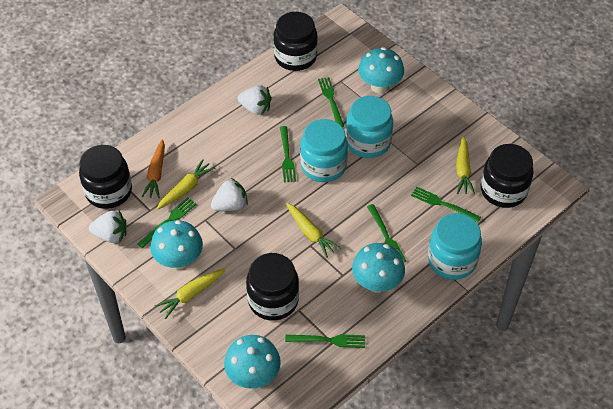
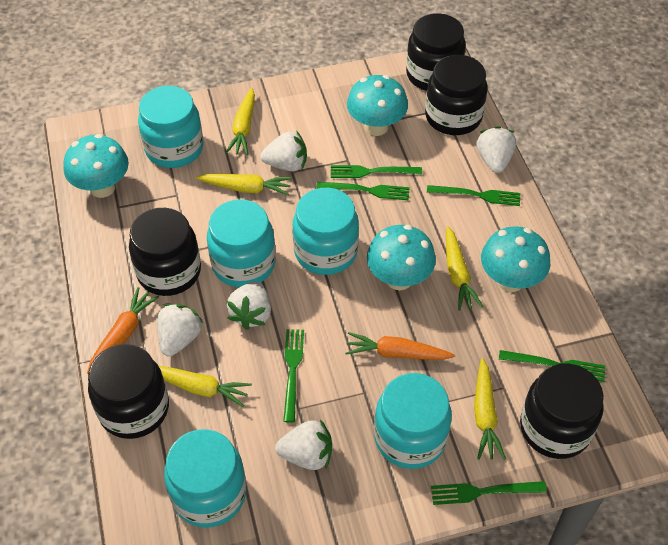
black jar: 4 -> 5
orange carrot: 1 -> 2
turquoise jar: 3 -> 5
white strawberry: 3 -> 5
yellow carrot: 4 -> 5

